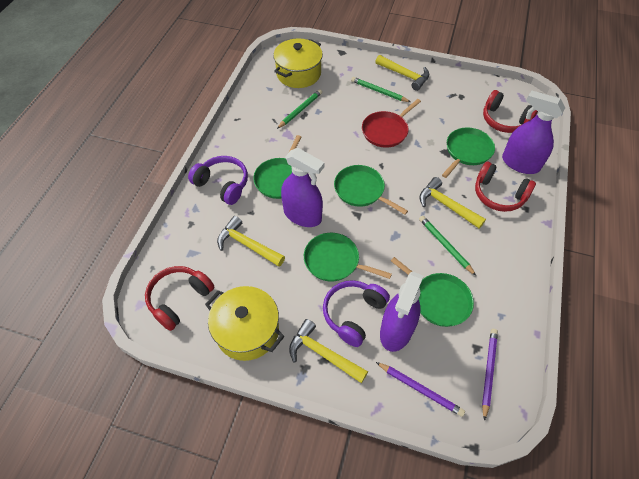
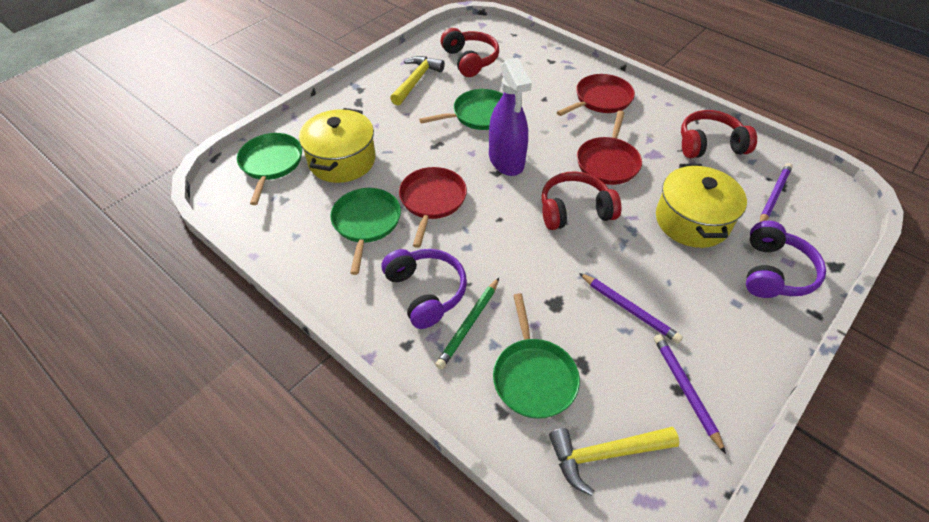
green pan: 5 -> 4
green pencil: 3 -> 1
purple pencil: 2 -> 3
purple spray bottle: 3 -> 1
red pan: 1 -> 3
yellow hammer: 4 -> 2

